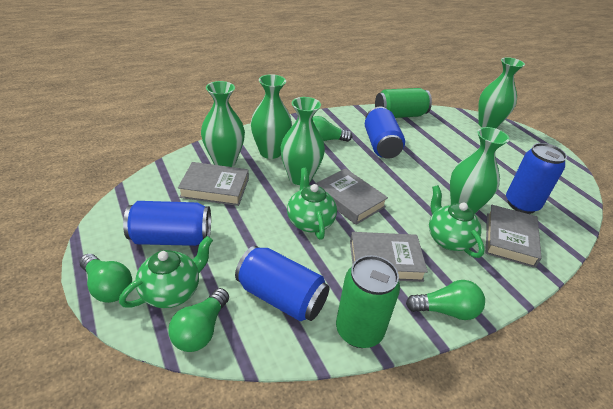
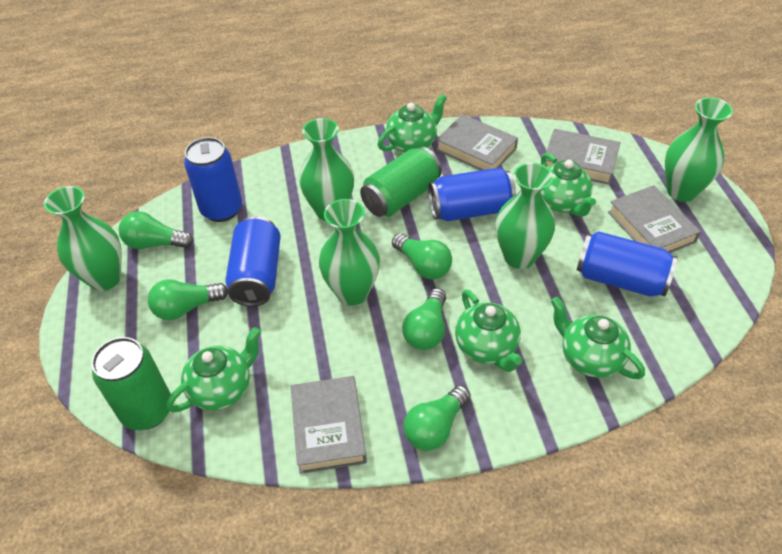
green light bulb: 4 -> 5
green teapot: 3 -> 5

